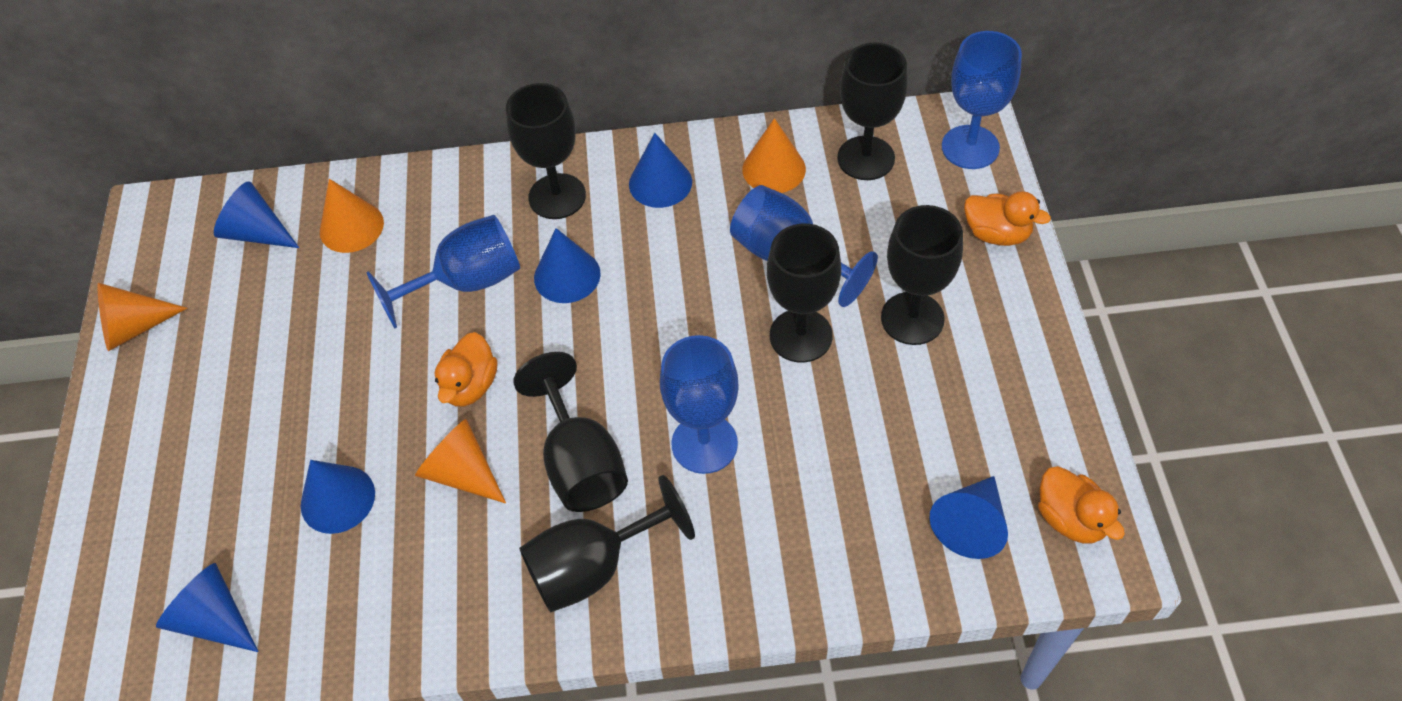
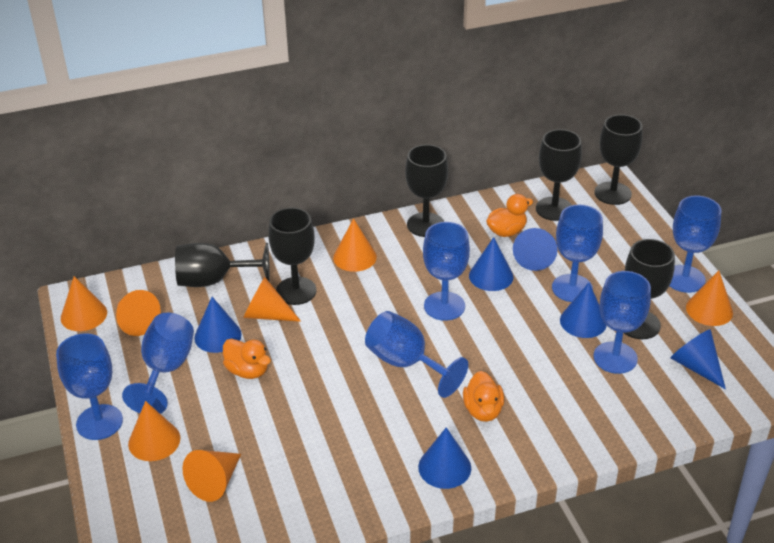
blue goblet: 4 -> 7
orange cone: 4 -> 7

